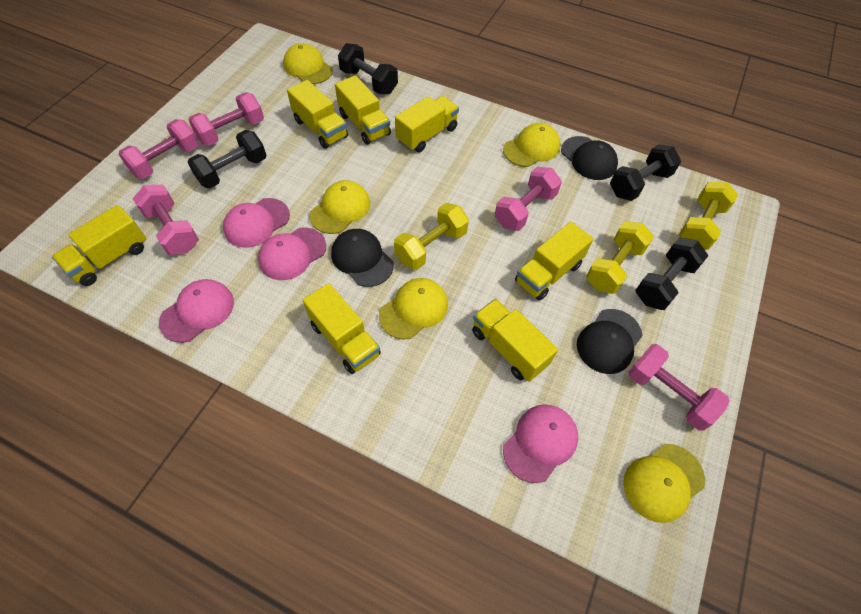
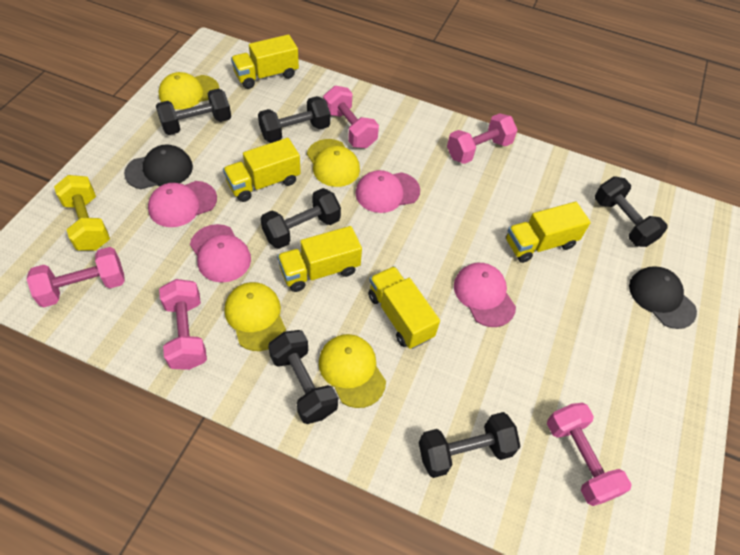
black cap: 3 -> 2
black dumbbell: 4 -> 6
yellow cap: 5 -> 4
yellow dumbbell: 3 -> 1
yellow truck: 7 -> 5

